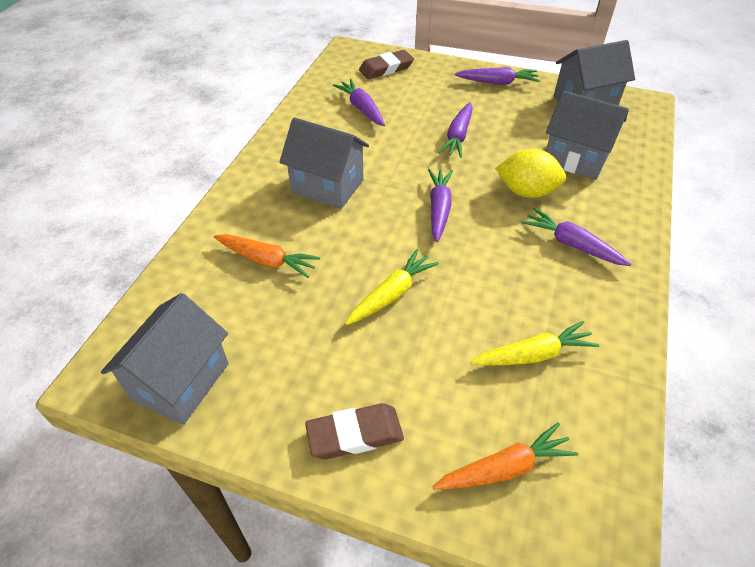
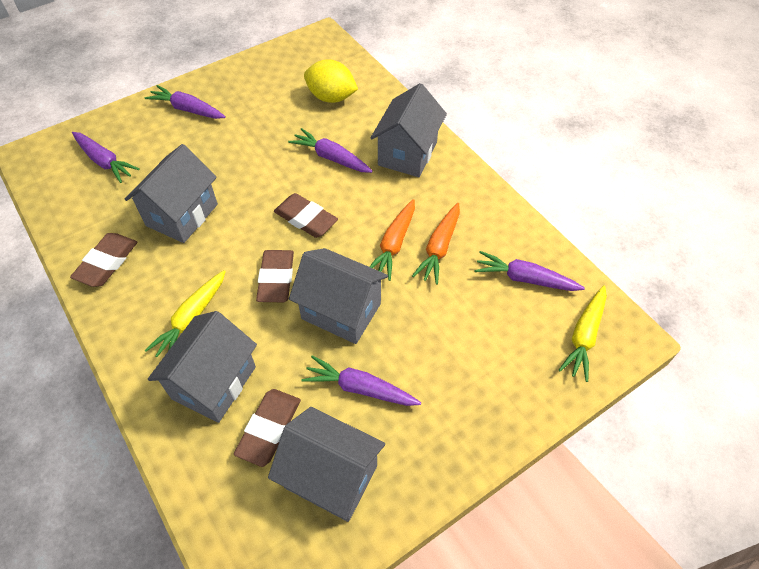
brown eraser: 2 -> 4
grey house: 4 -> 5

